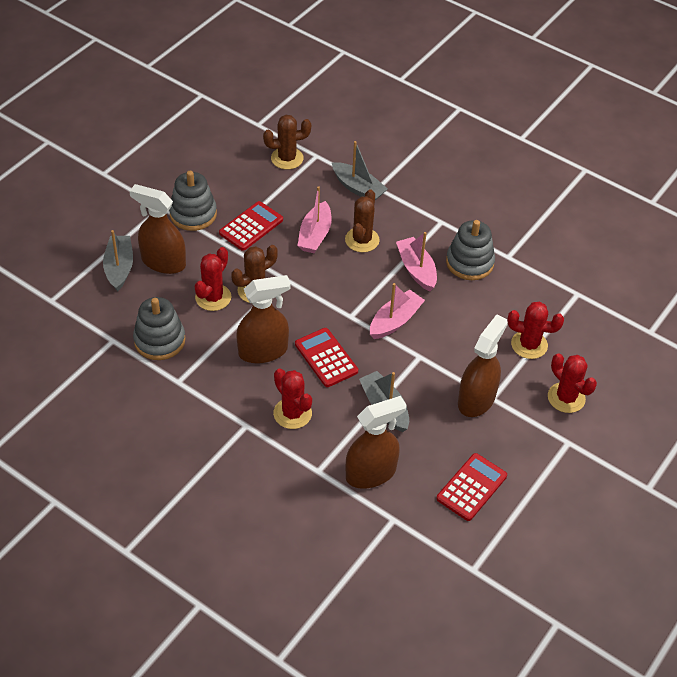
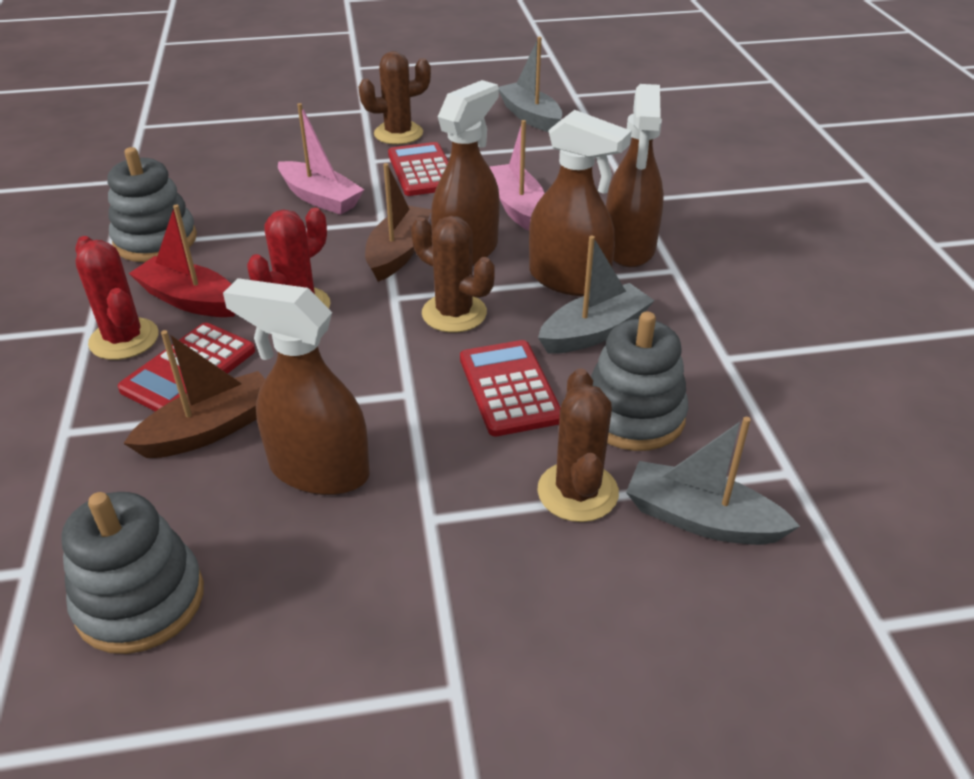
brown boat: 0 -> 2
pink boat: 3 -> 2
red boat: 0 -> 1
red cactus: 4 -> 2

